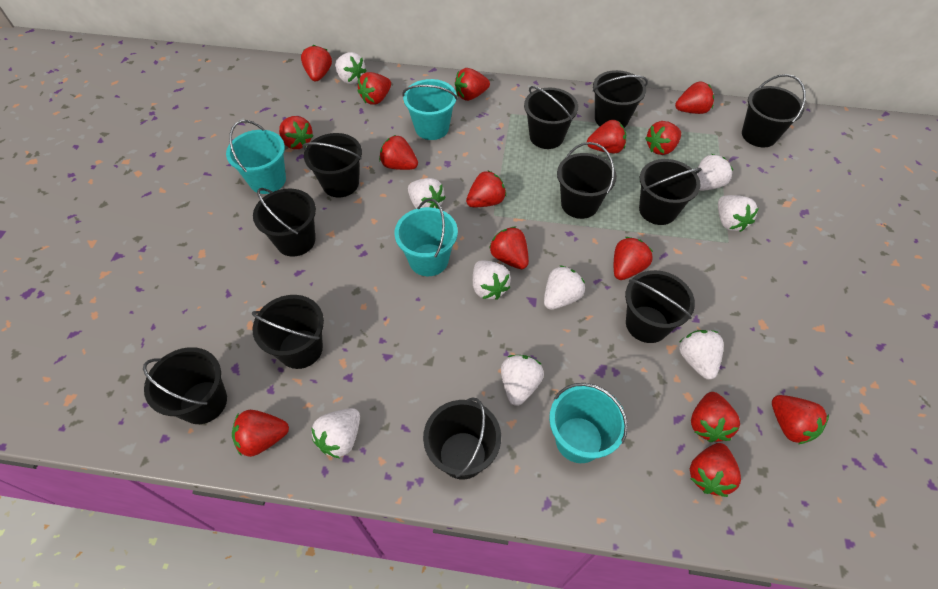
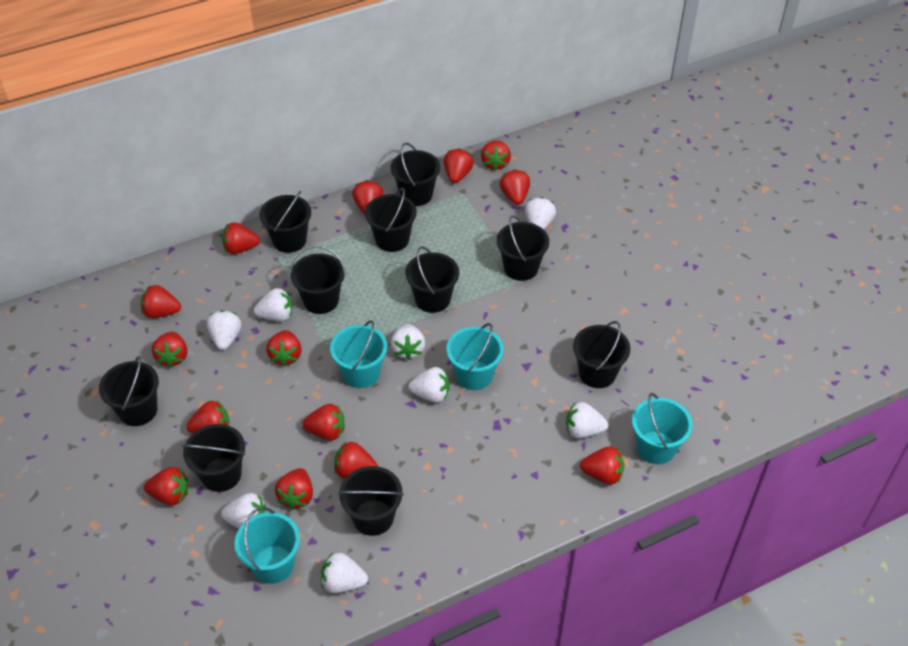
black bucket: 11 -> 10
red strawberry: 15 -> 14
white strawberry: 9 -> 8

